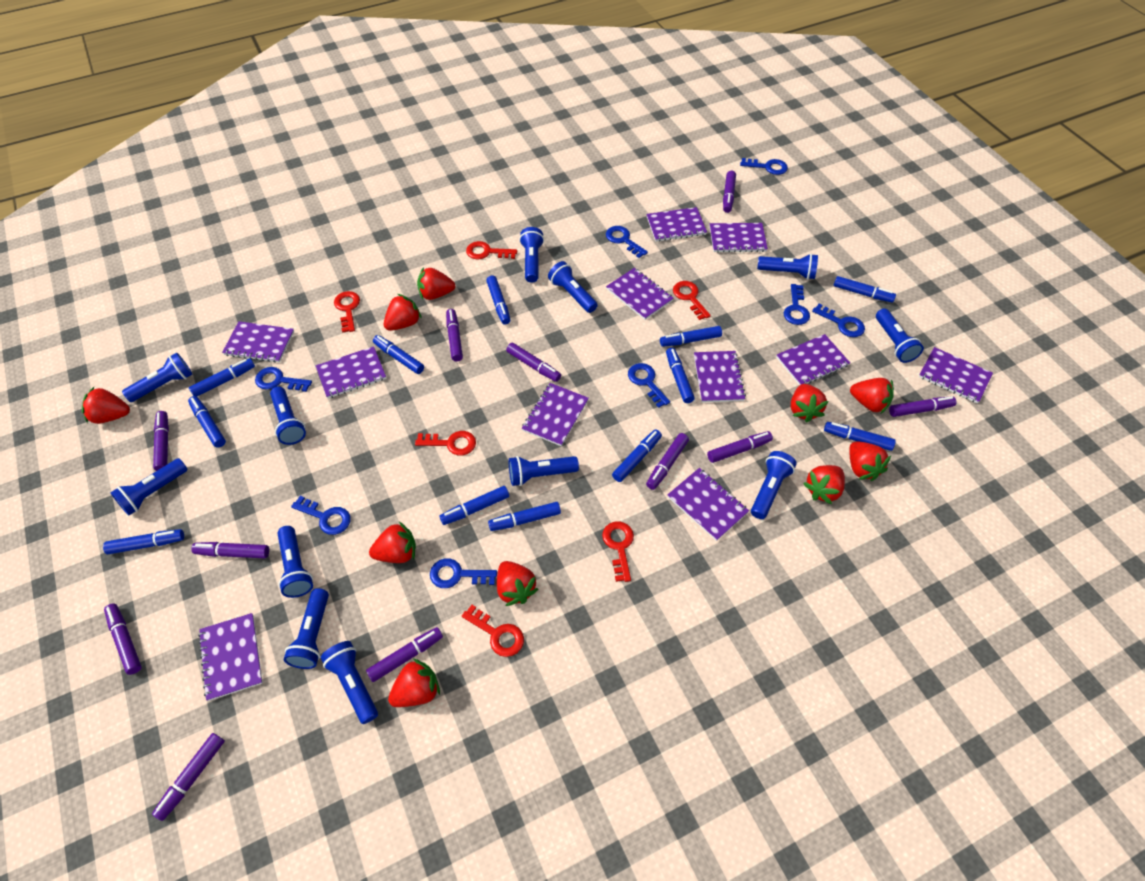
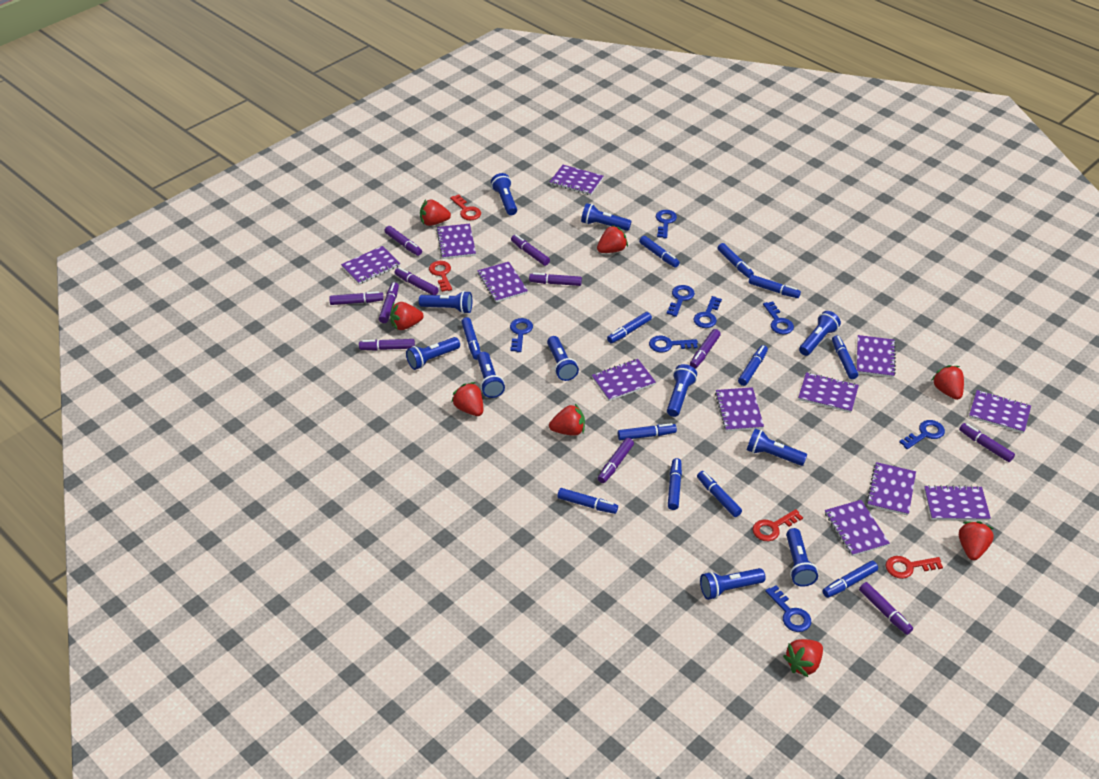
blue flashlight: 12 -> 11
purple notebook: 11 -> 12
red key: 6 -> 4
red strawberry: 10 -> 8

